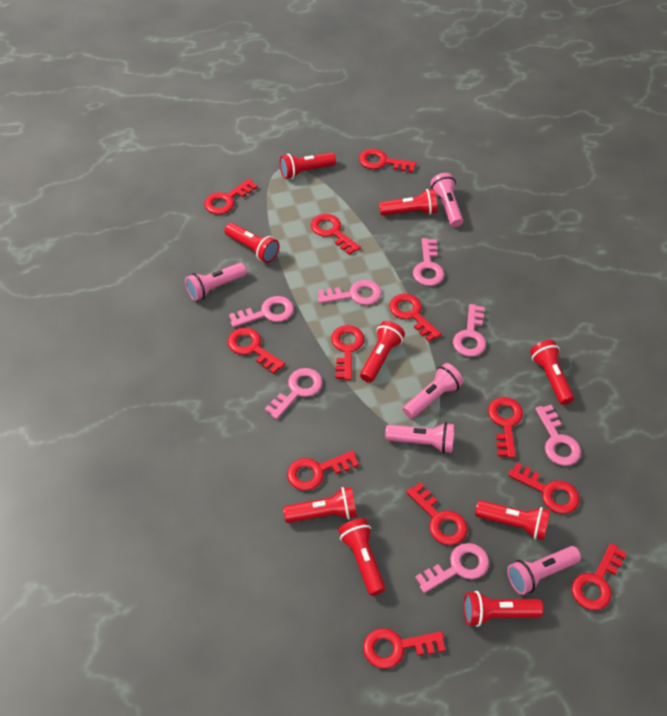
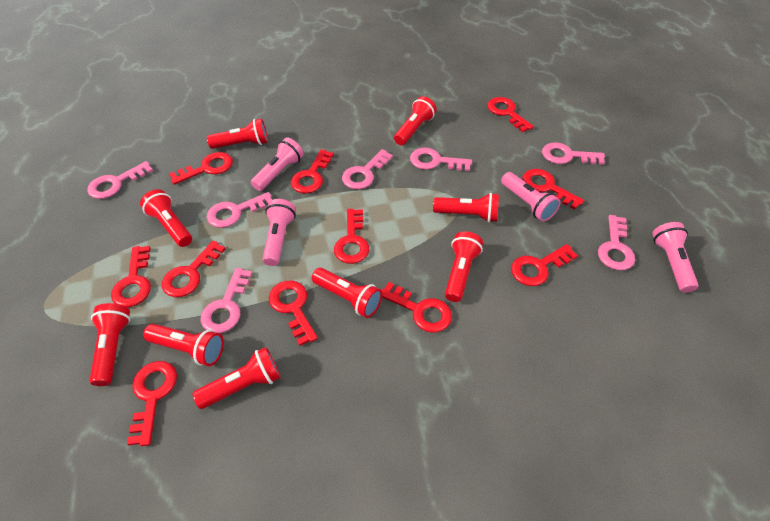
pink flashlight: 5 -> 4
red key: 12 -> 11

